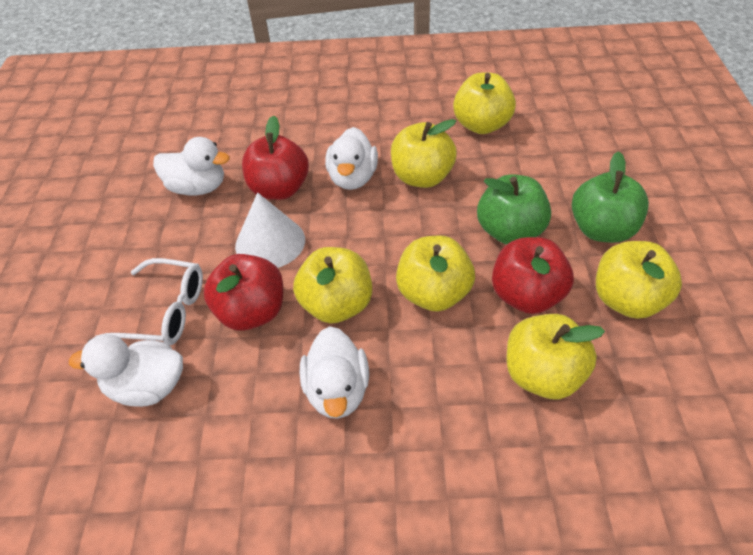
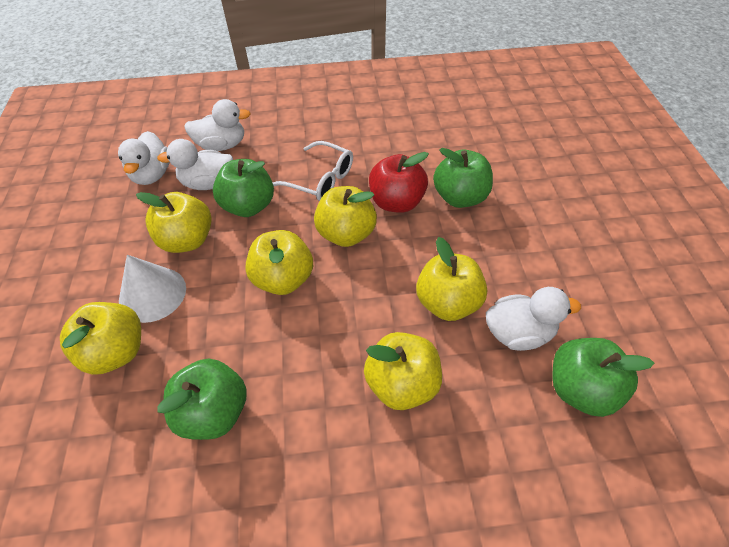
green apple: 2 -> 4
red apple: 3 -> 1

